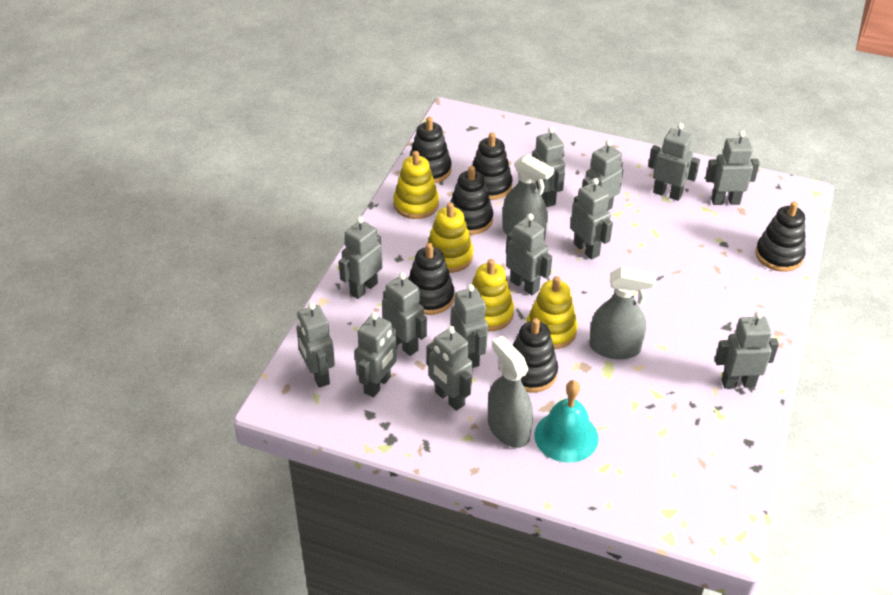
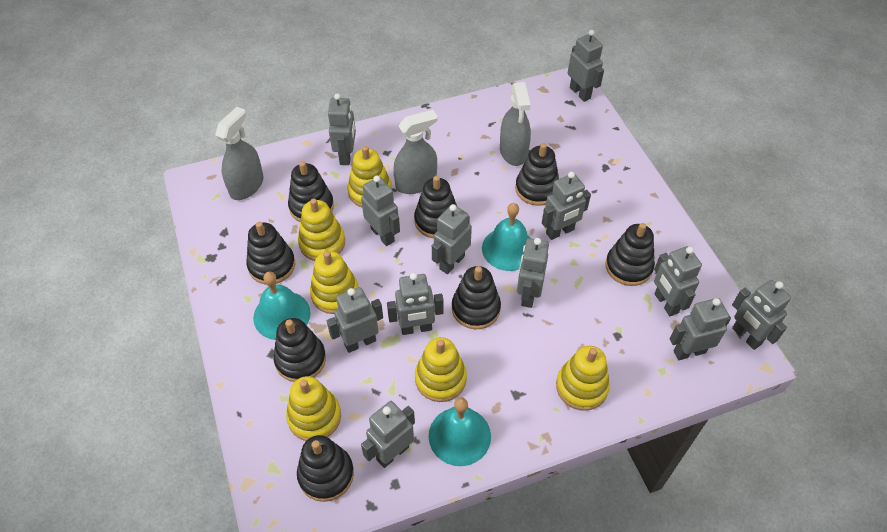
black stacking toy: 6 -> 8
grey robot: 13 -> 12
turquoise bell: 1 -> 3
yellow stacking toy: 4 -> 6

